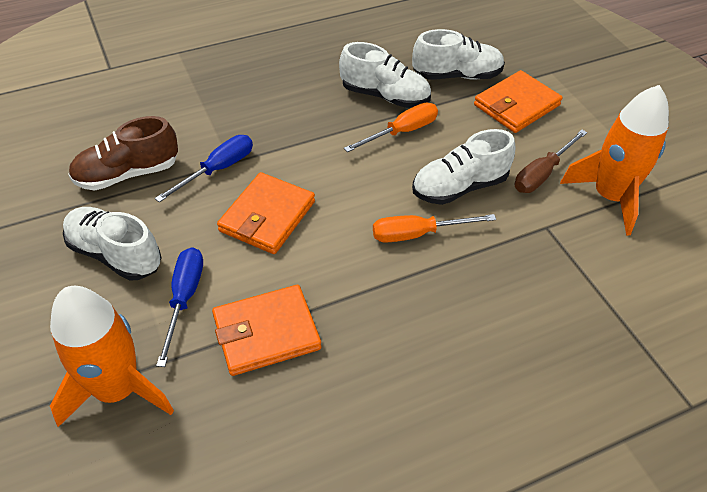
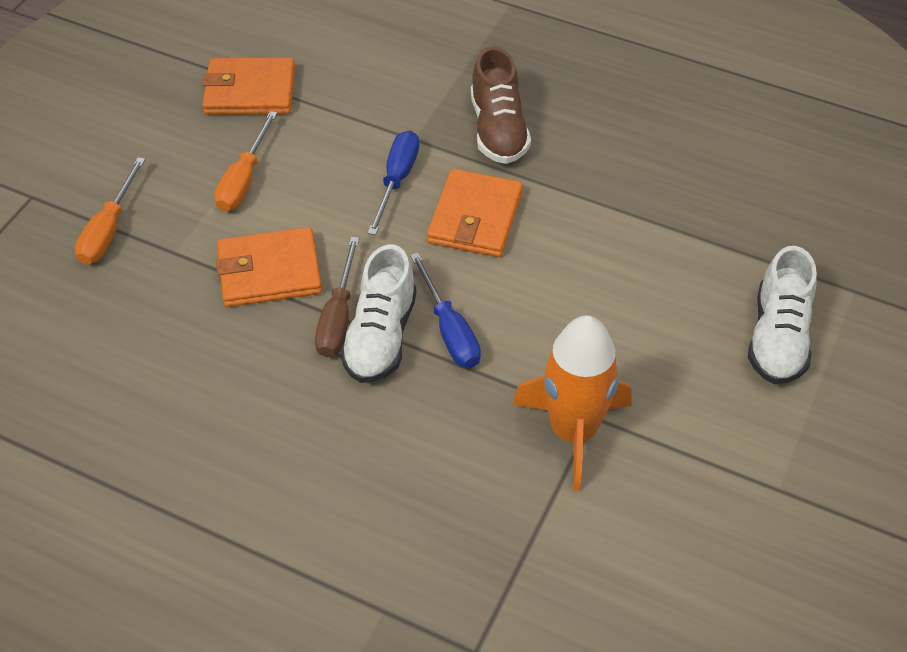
orange rocket: 2 -> 1
white shoe: 4 -> 2

